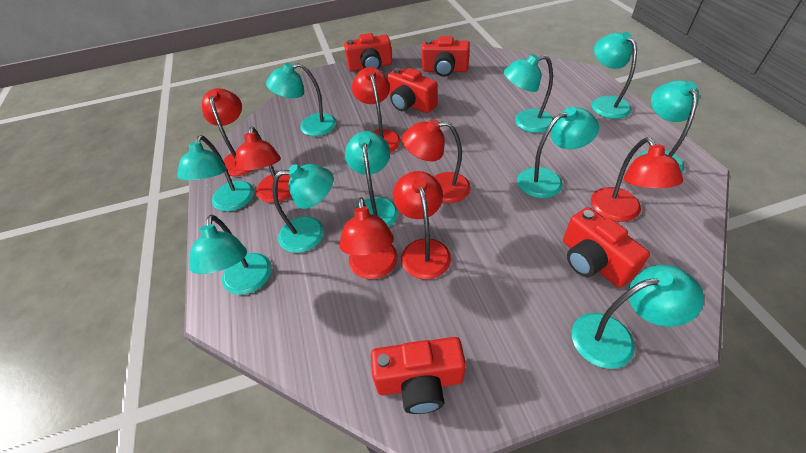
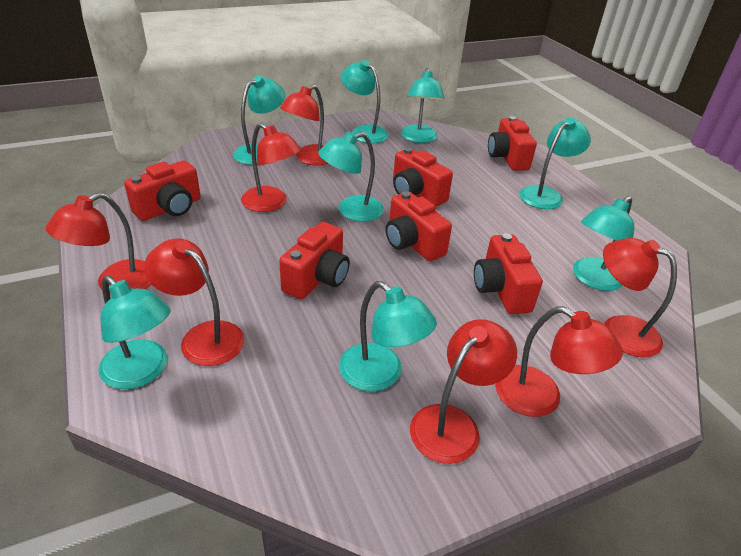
red camera: 5 -> 6
turquoise lamp: 10 -> 8

